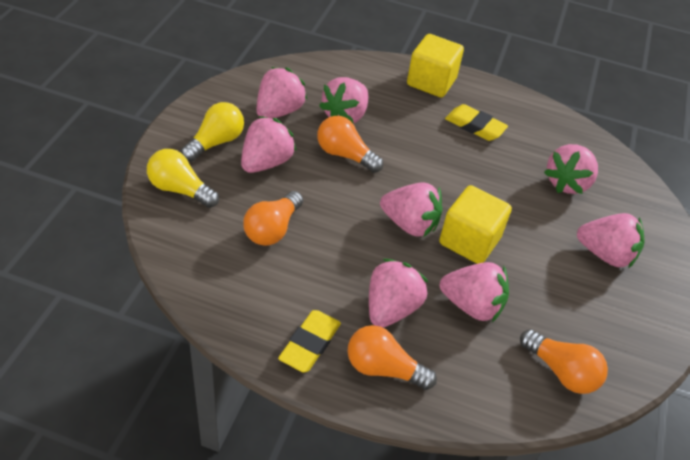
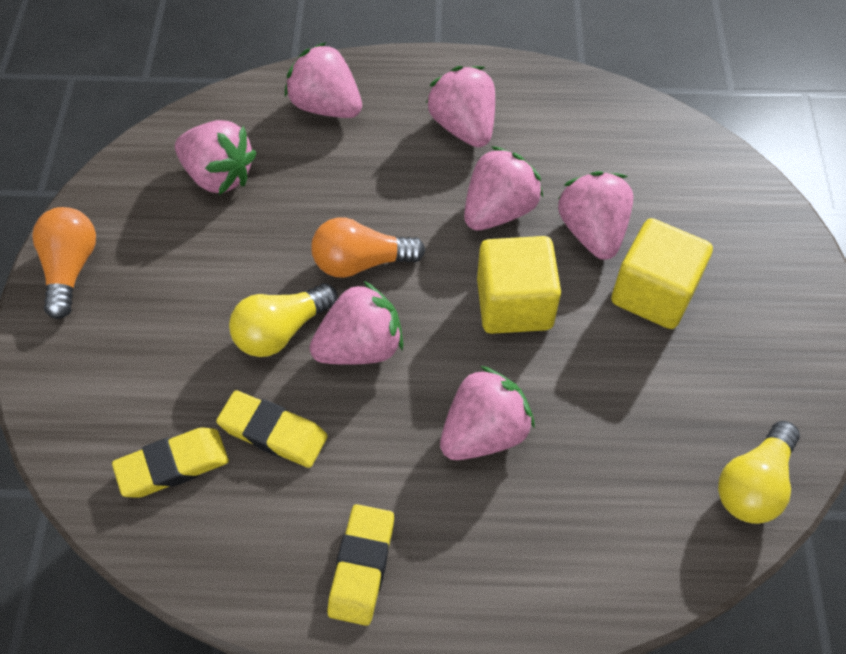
orange light bulb: 4 -> 2
pink strawberry: 8 -> 7
yellow eraser: 2 -> 3

